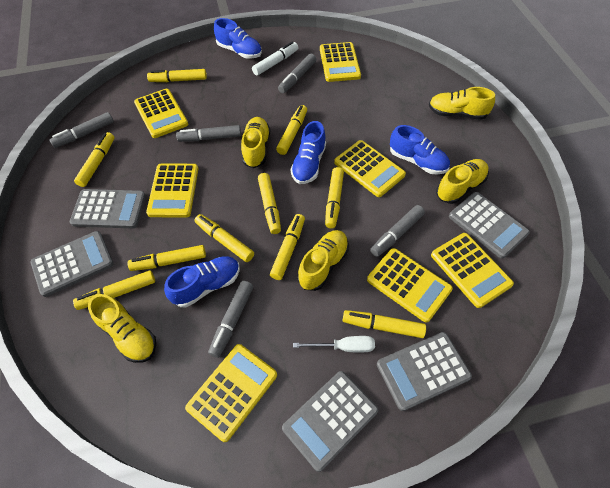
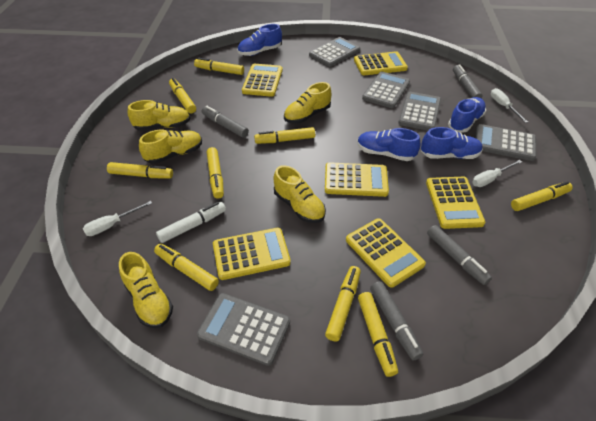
grey marker: 5 -> 4
white screwdriver: 1 -> 3
yellow calculator: 7 -> 6
yellow marker: 10 -> 9

